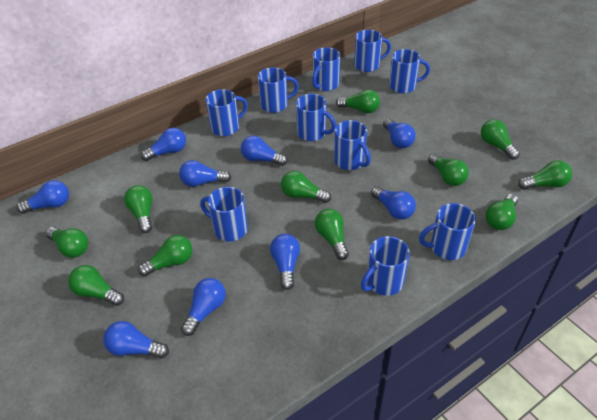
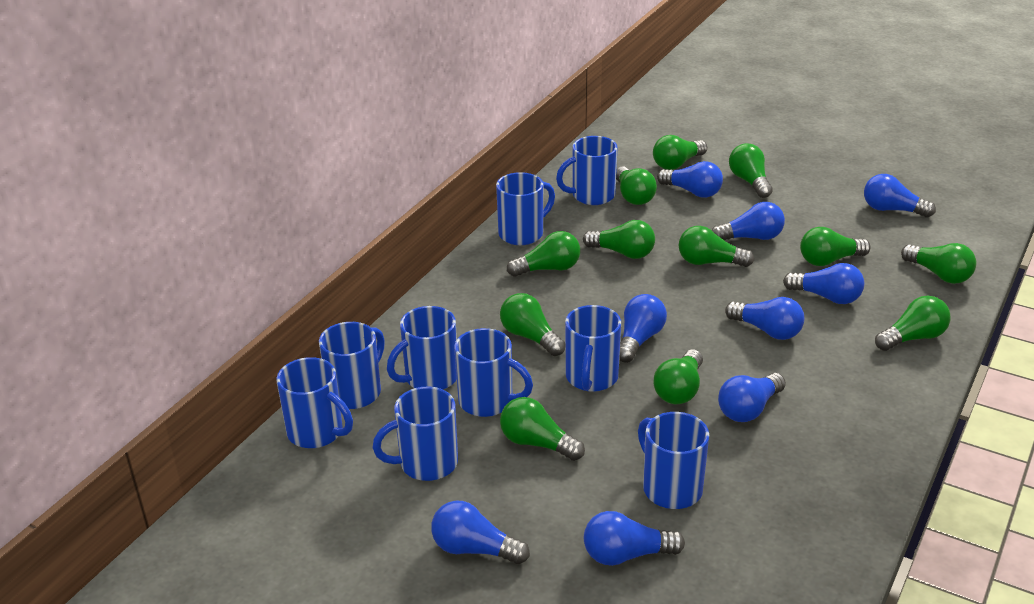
blue mug: 10 -> 9
green light bulb: 11 -> 12

